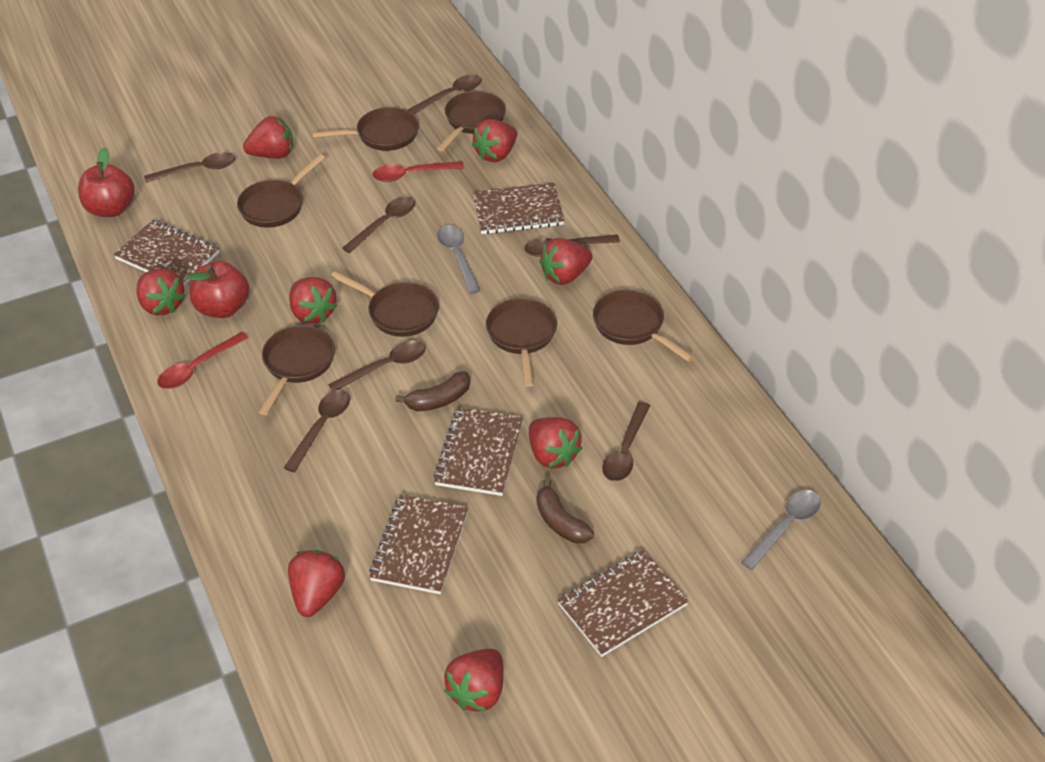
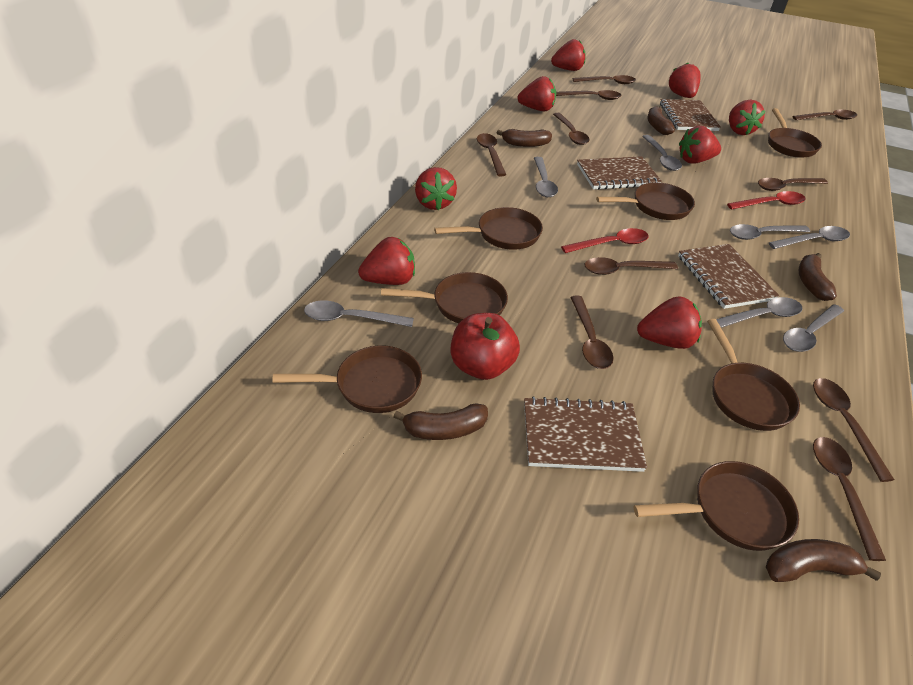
brown banana: 2 -> 5
brown notebook: 5 -> 4
brown spoon: 7 -> 10
grey spoon: 2 -> 7
red apple: 2 -> 1

